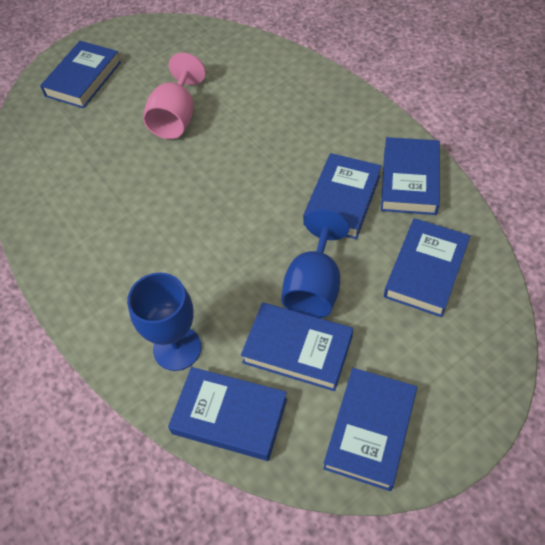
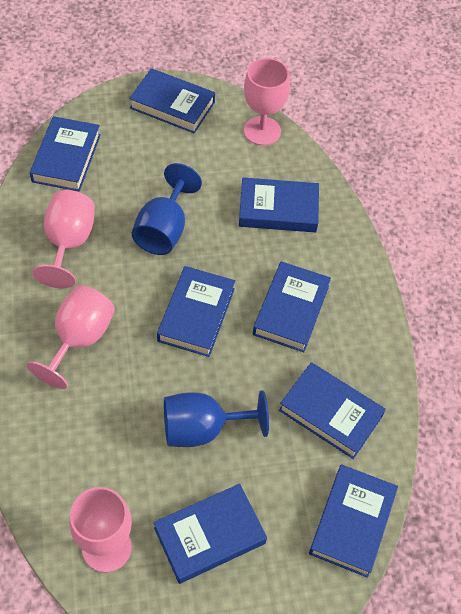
blue book: 7 -> 8
pink goblet: 1 -> 4

